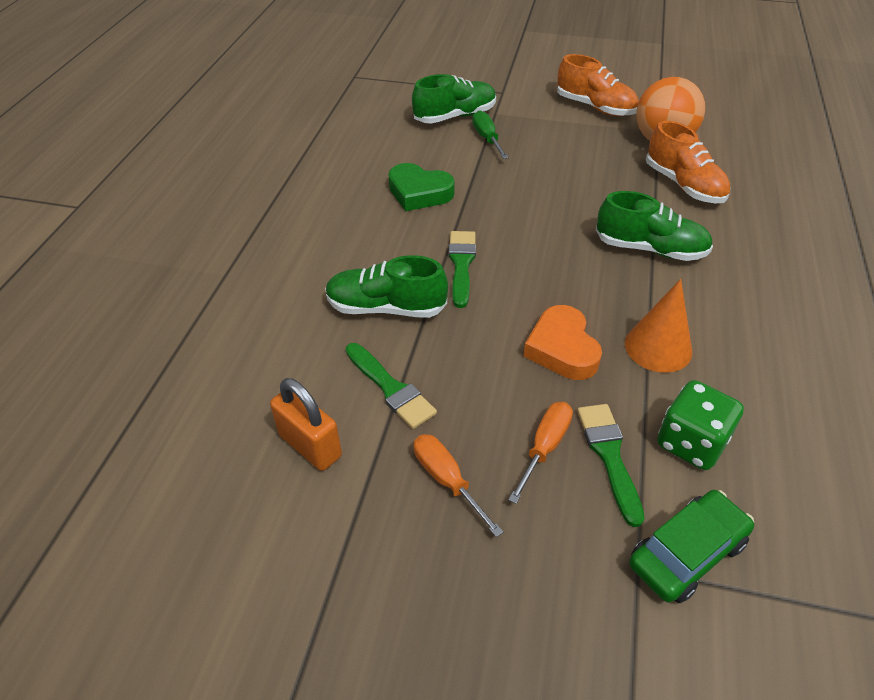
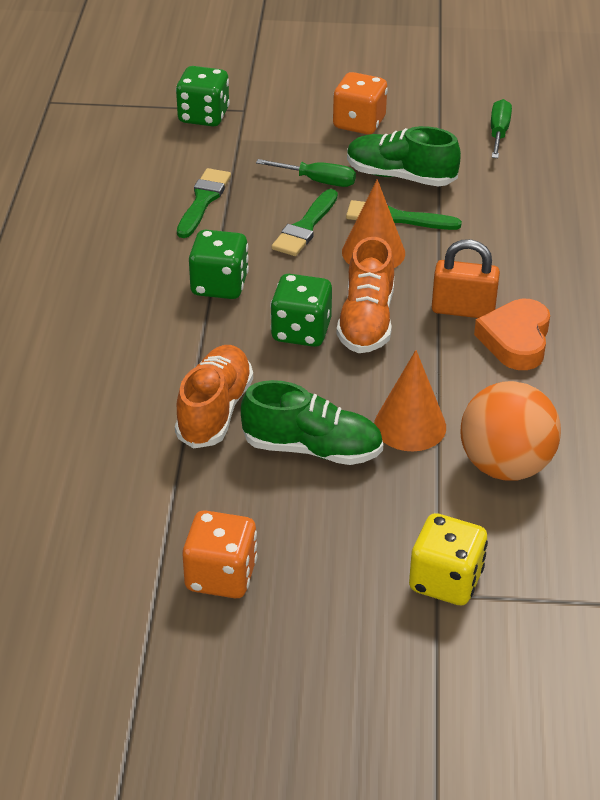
green car: 1 -> 0
green dice: 1 -> 3
green heart: 1 -> 0
green screwdriver: 1 -> 2
green shoe: 3 -> 2
orange cone: 1 -> 2
orange dice: 0 -> 2
orange screwdriver: 2 -> 0
yellow dice: 0 -> 1

